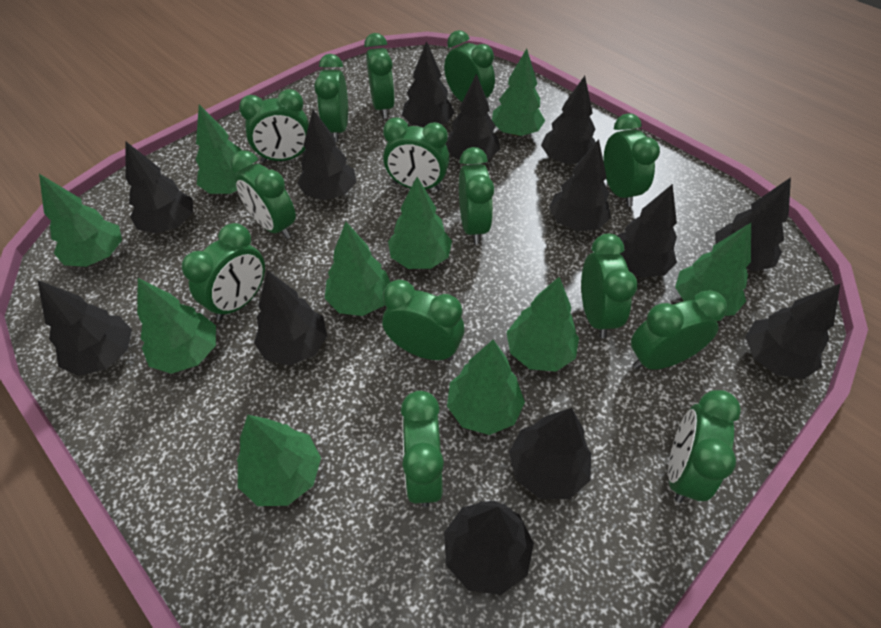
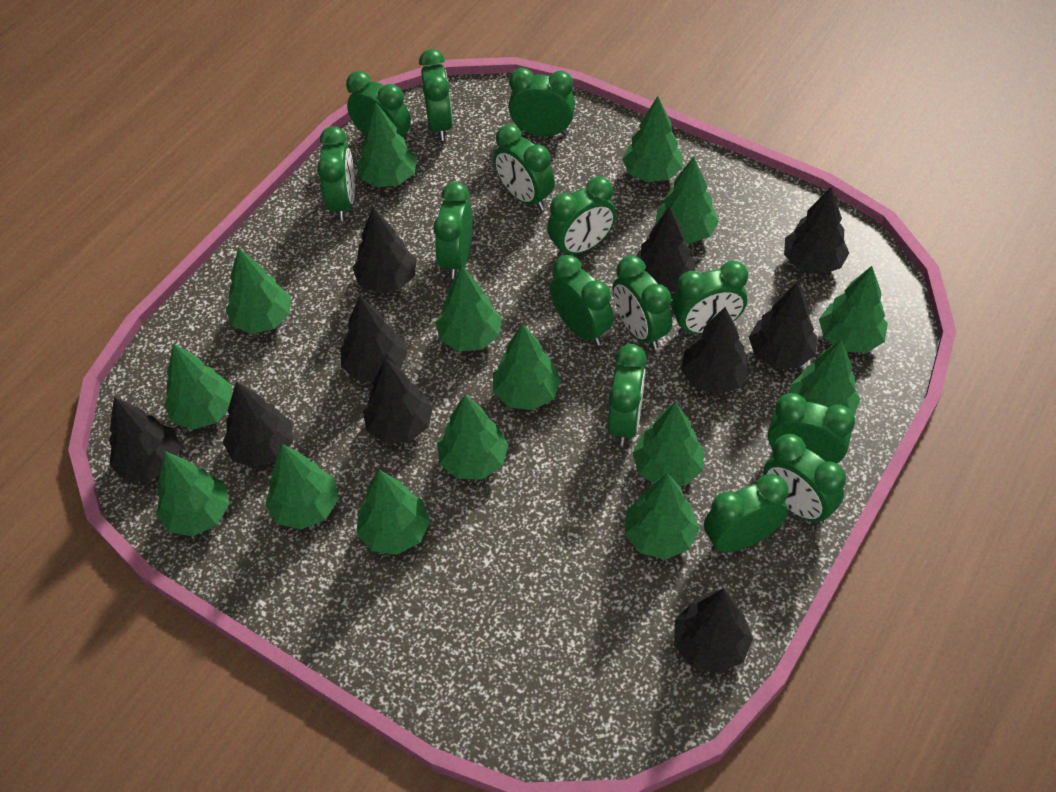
black tree: 13 -> 10
green tree: 10 -> 15

